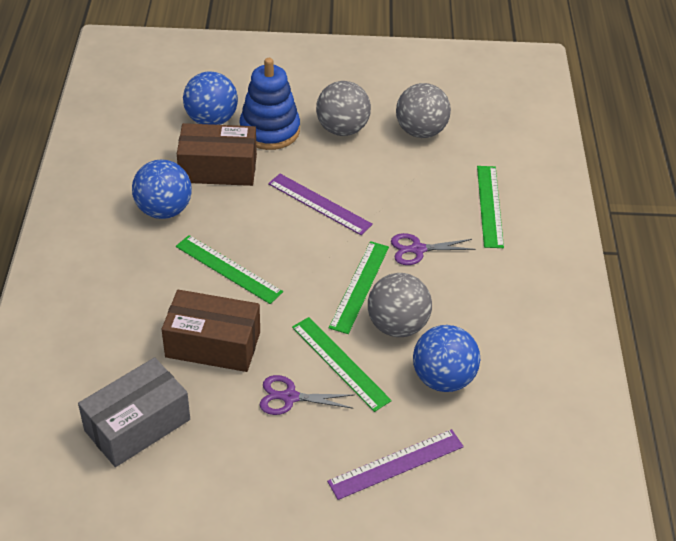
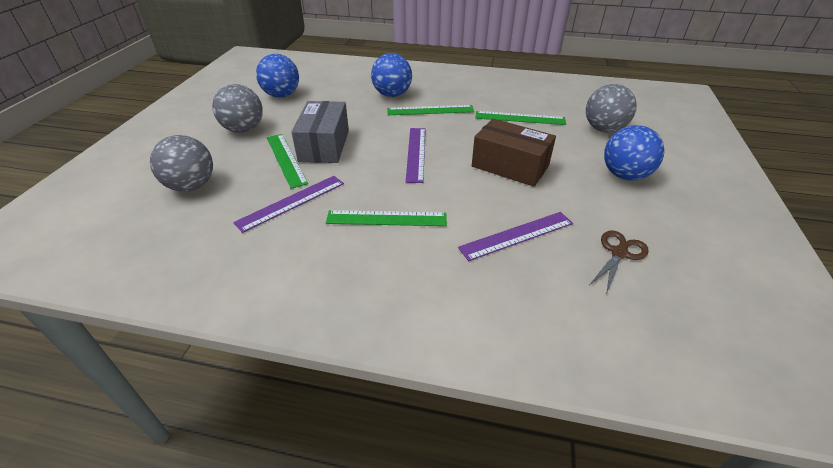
blue stacking toy: 1 -> 0
brown box: 2 -> 1
brown scissors: 0 -> 1
purple ruler: 2 -> 3
purple scissors: 2 -> 0

